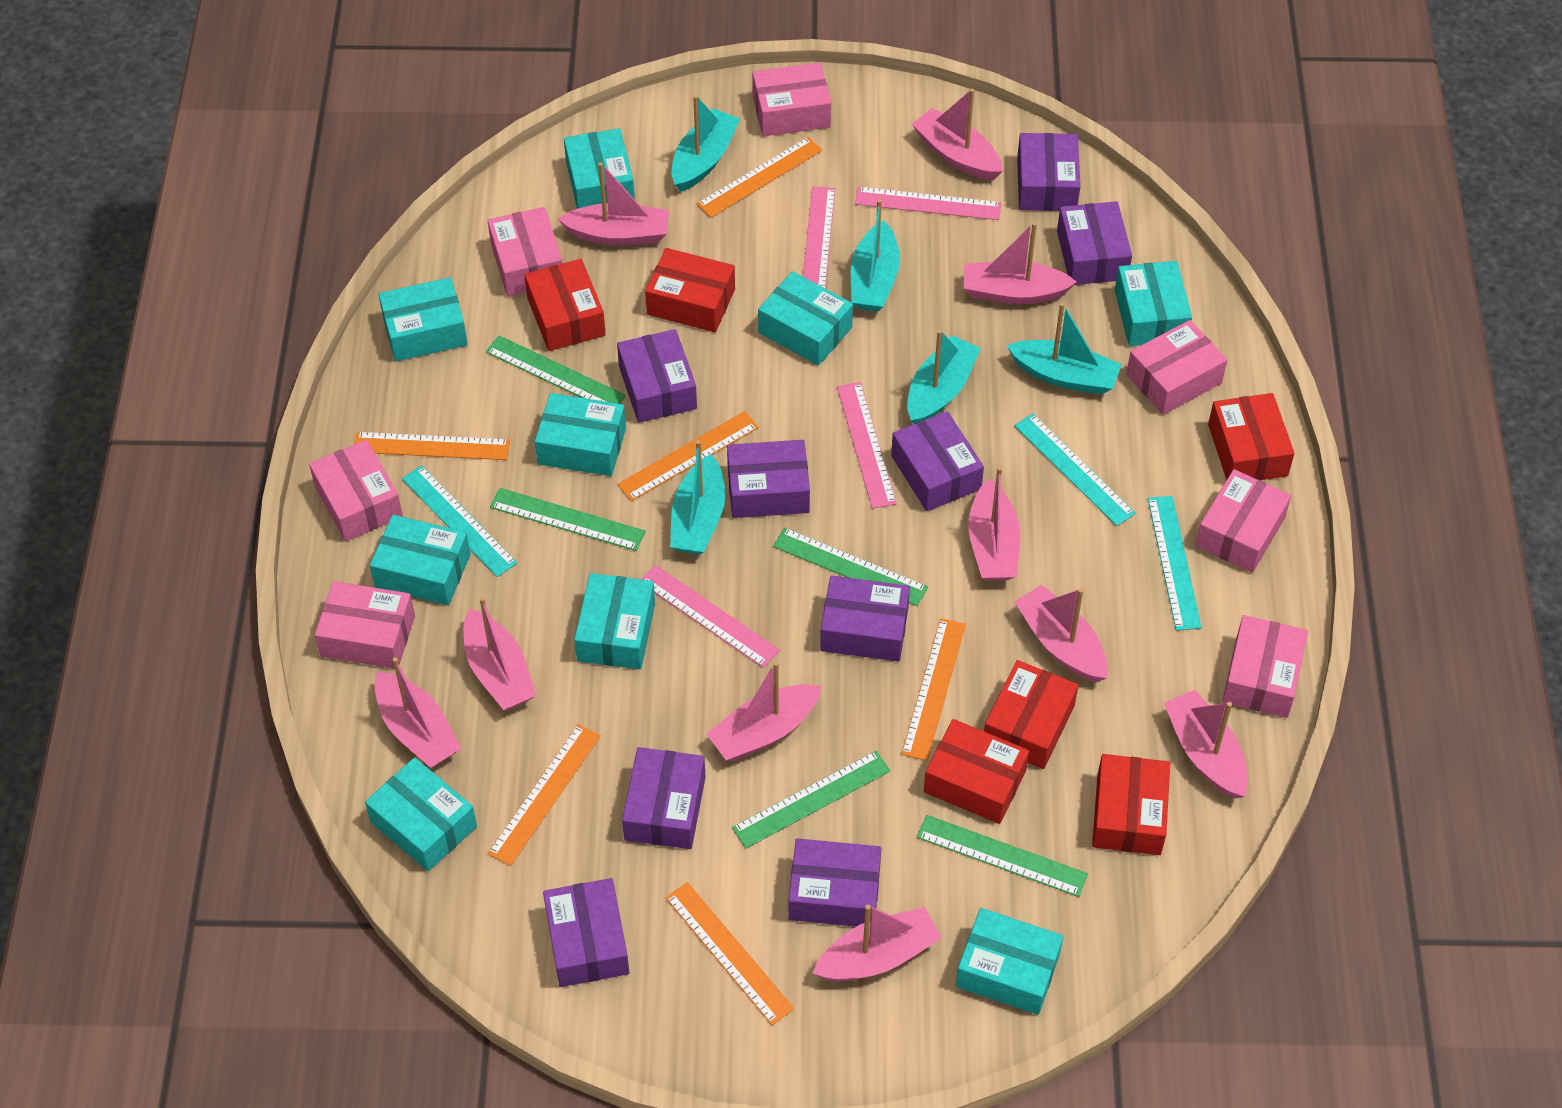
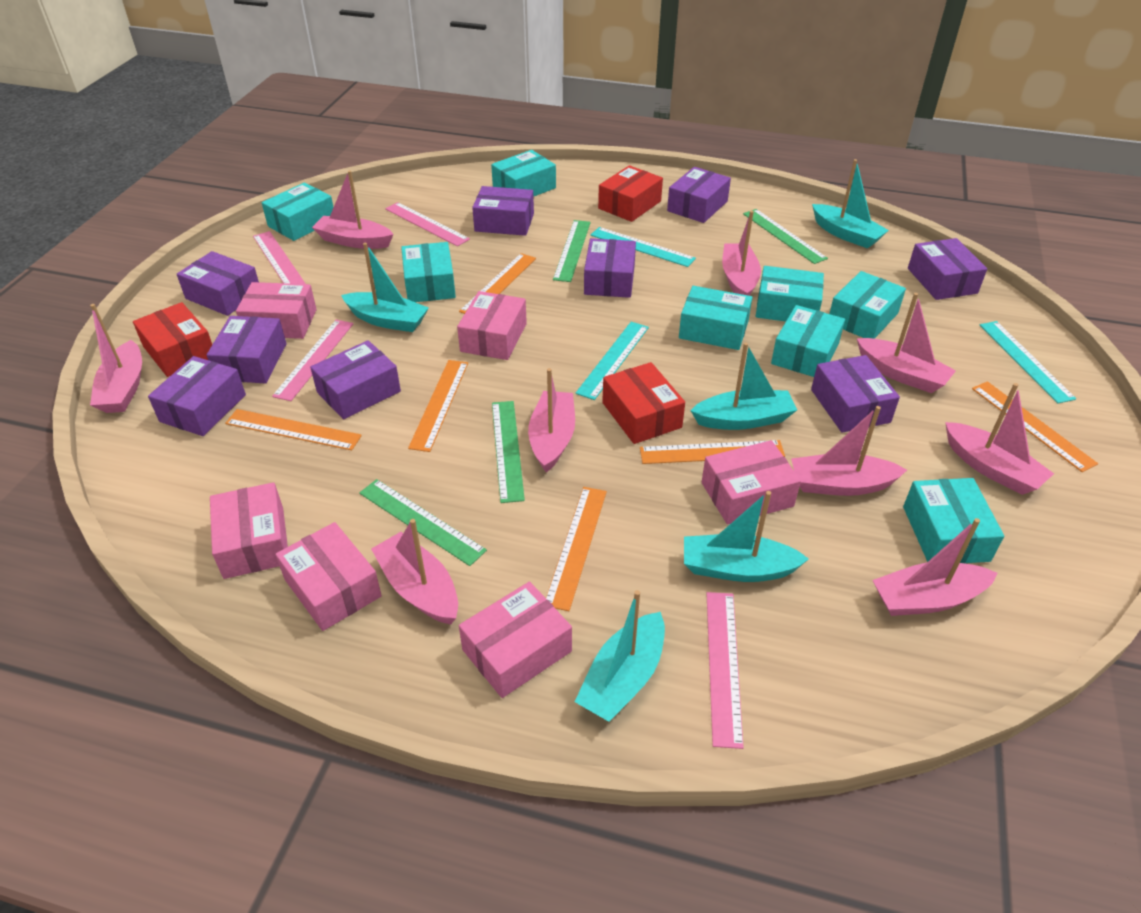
green ruler: 5 -> 4
pink boat: 10 -> 9
pink box: 7 -> 6
red box: 6 -> 3
turquoise box: 9 -> 8

